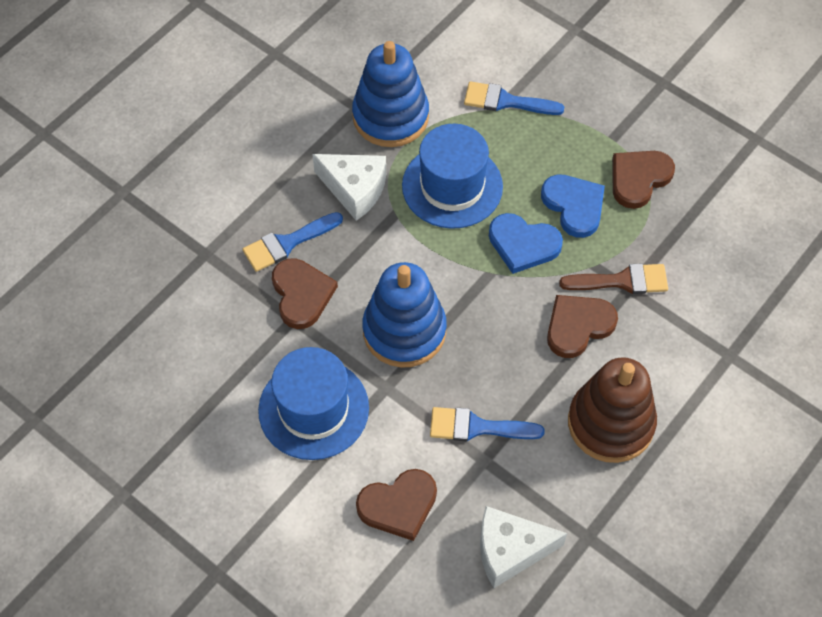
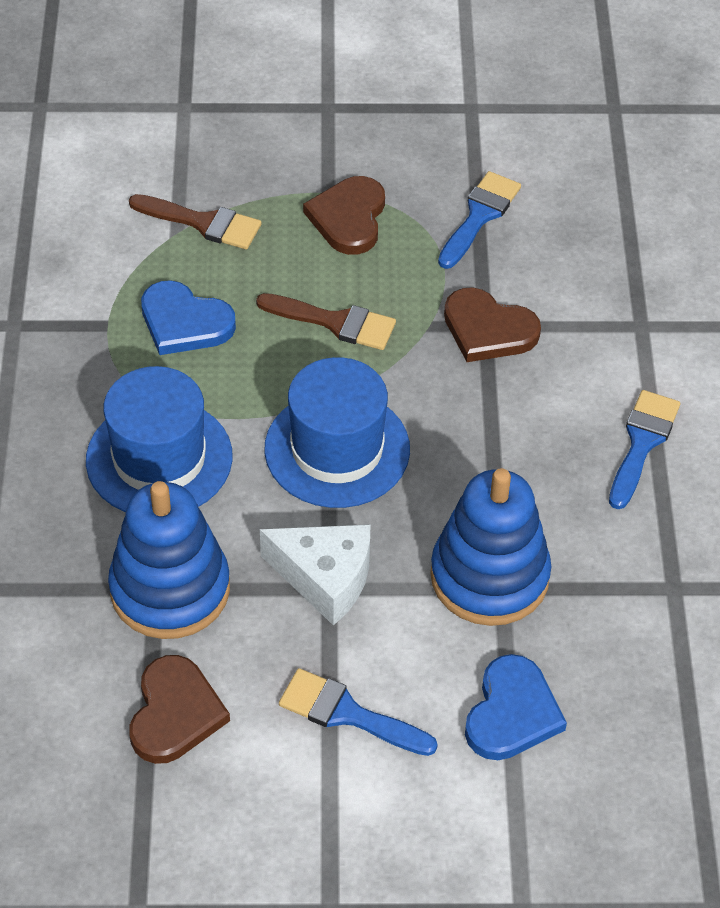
brown brush: 1 -> 2
brown heart: 4 -> 3
brown stacking toy: 1 -> 0
white cheese: 2 -> 1

